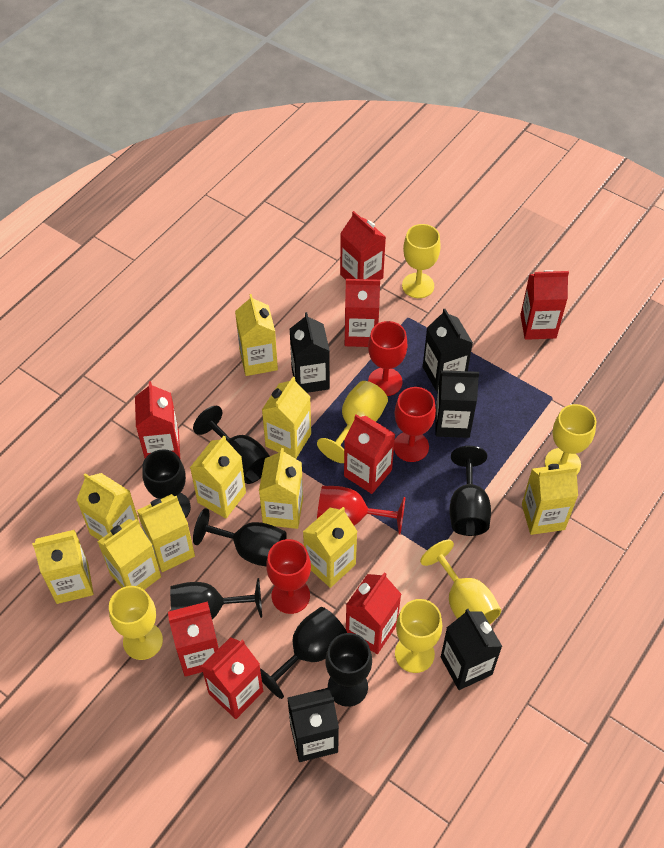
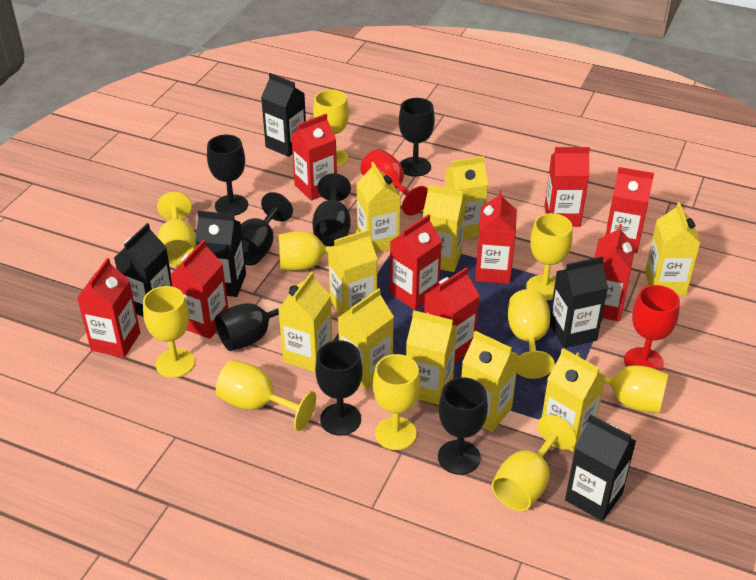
red carton: 8 -> 9
red goblet: 4 -> 2
yellow goblet: 6 -> 10

